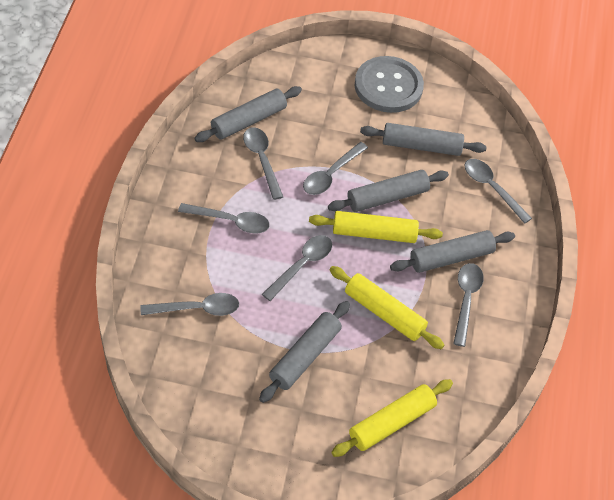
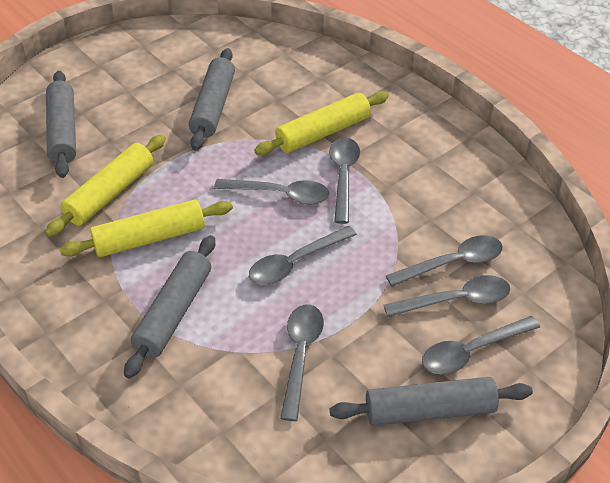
grey button: 1 -> 0
grey rolling pin: 5 -> 4

